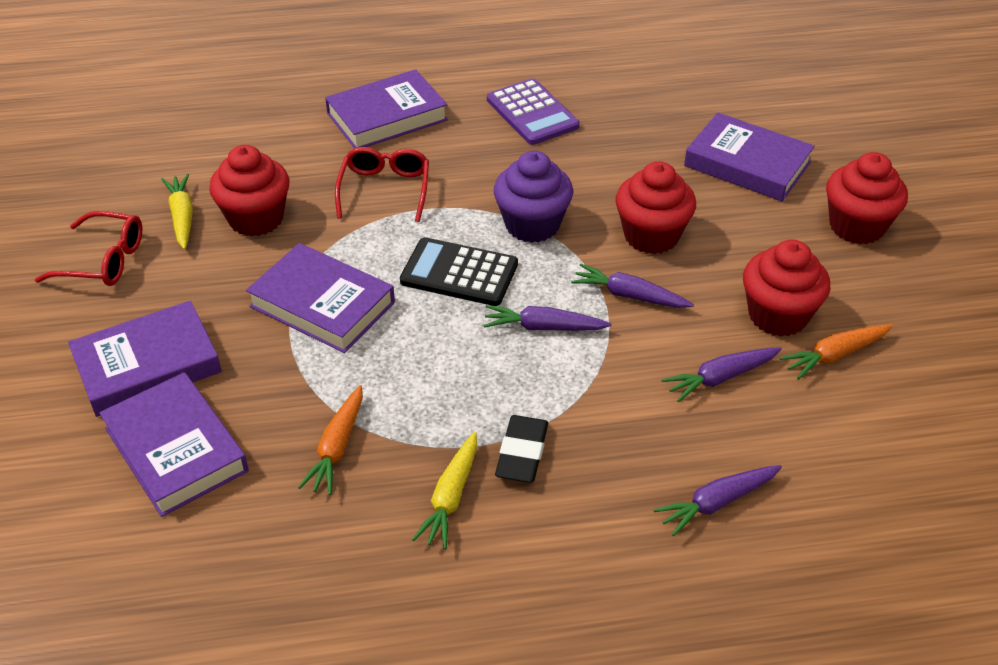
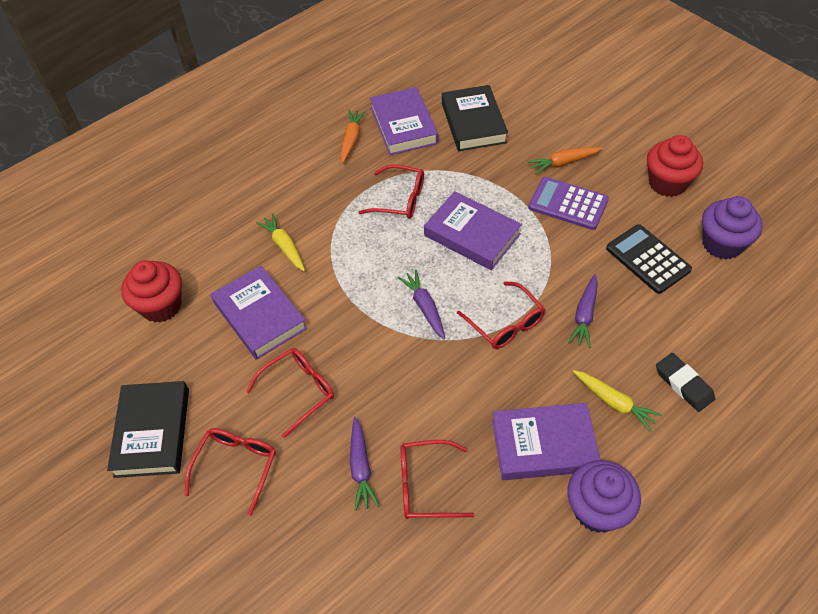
black book: 0 -> 2
purple book: 5 -> 4
purple carrot: 4 -> 3
purple cupcake: 1 -> 2
red cupcake: 4 -> 2
red glasses: 2 -> 5

